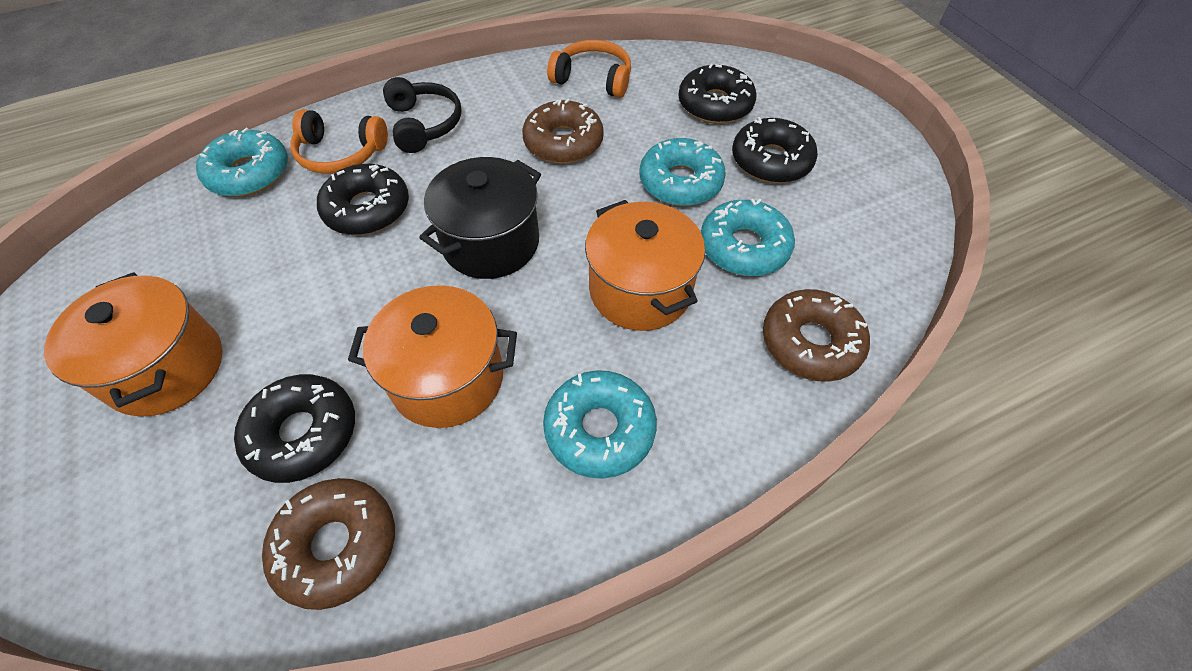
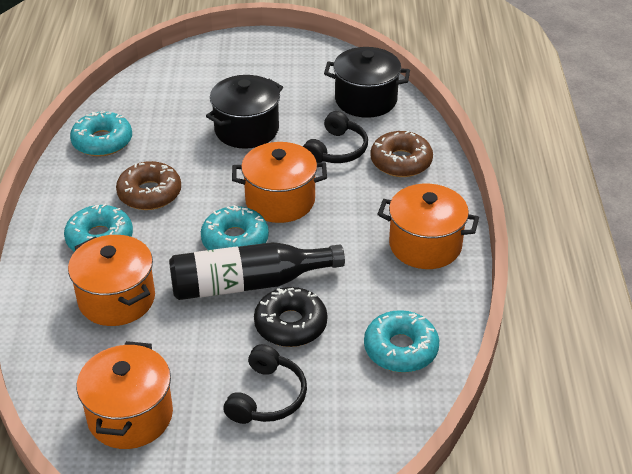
black bottle: 0 -> 1
black donut: 4 -> 1
black headphones: 1 -> 2
black pot: 1 -> 2
brown donut: 3 -> 2
orange headphones: 2 -> 0
orange pot: 3 -> 4

